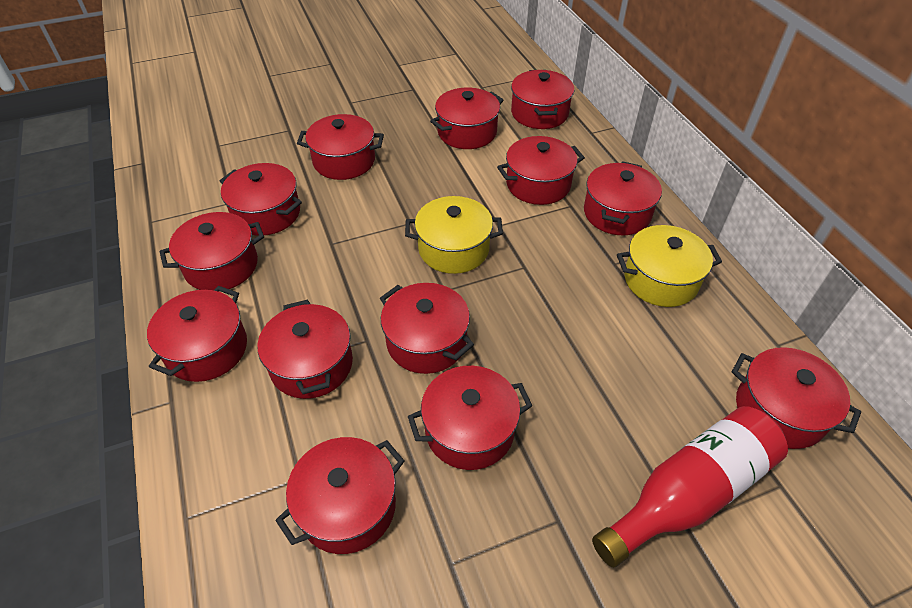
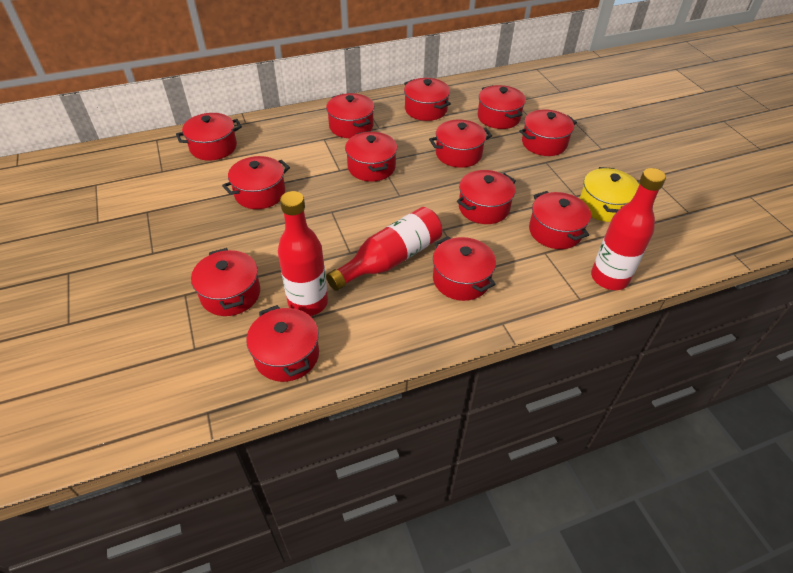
red bottle: 1 -> 3
yellow pot: 2 -> 1

